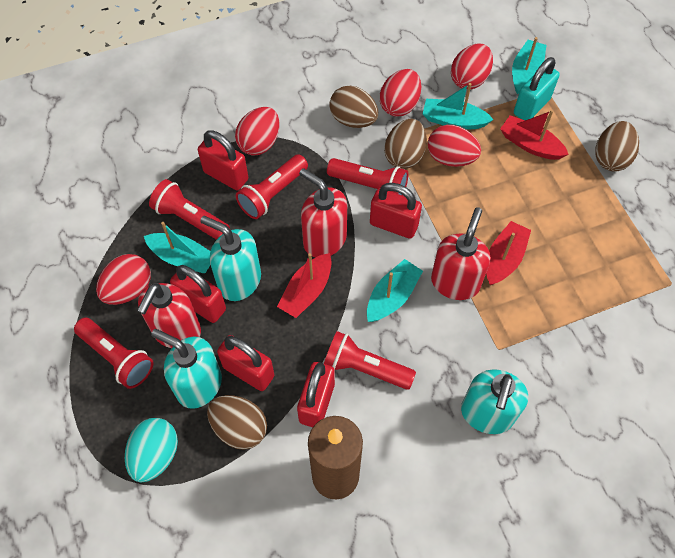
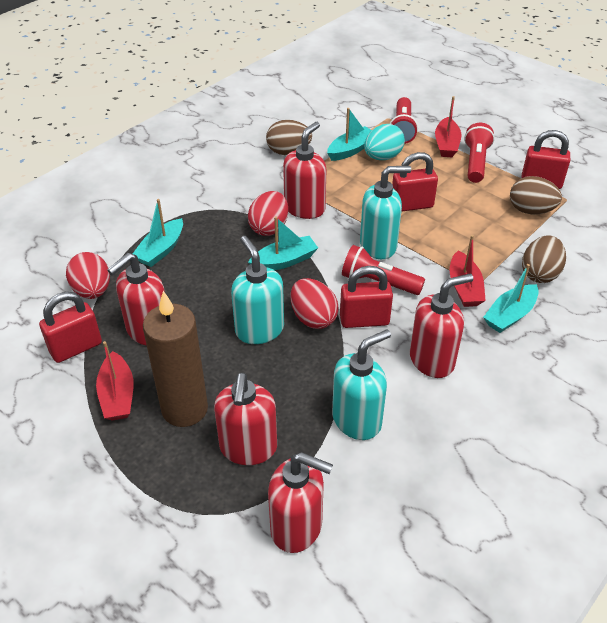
brown egg: 4 -> 3
red egg: 5 -> 3
red flashlight: 5 -> 3
red padlock: 5 -> 4
red soap dispenser: 3 -> 5
turquoise padlock: 1 -> 0

